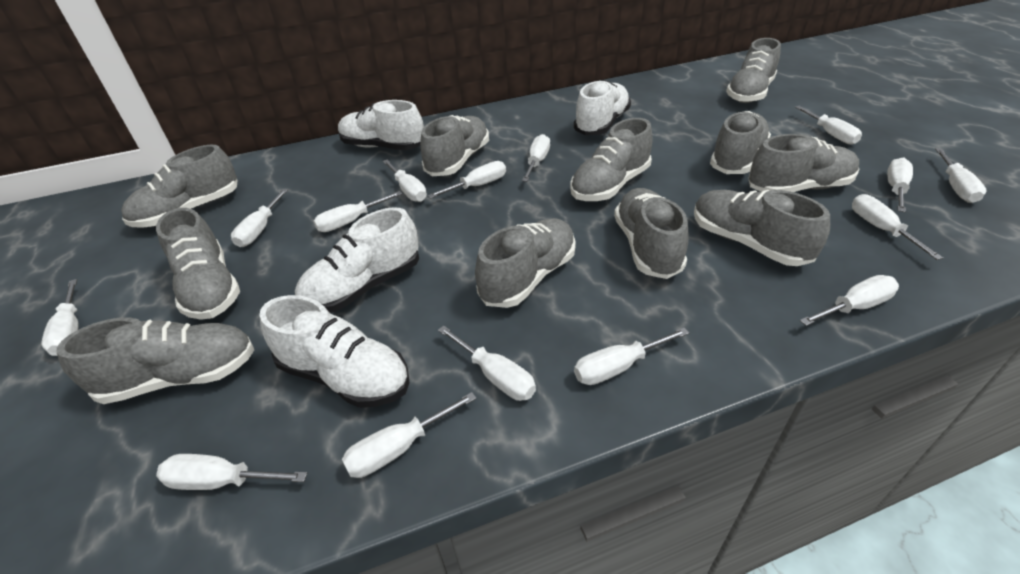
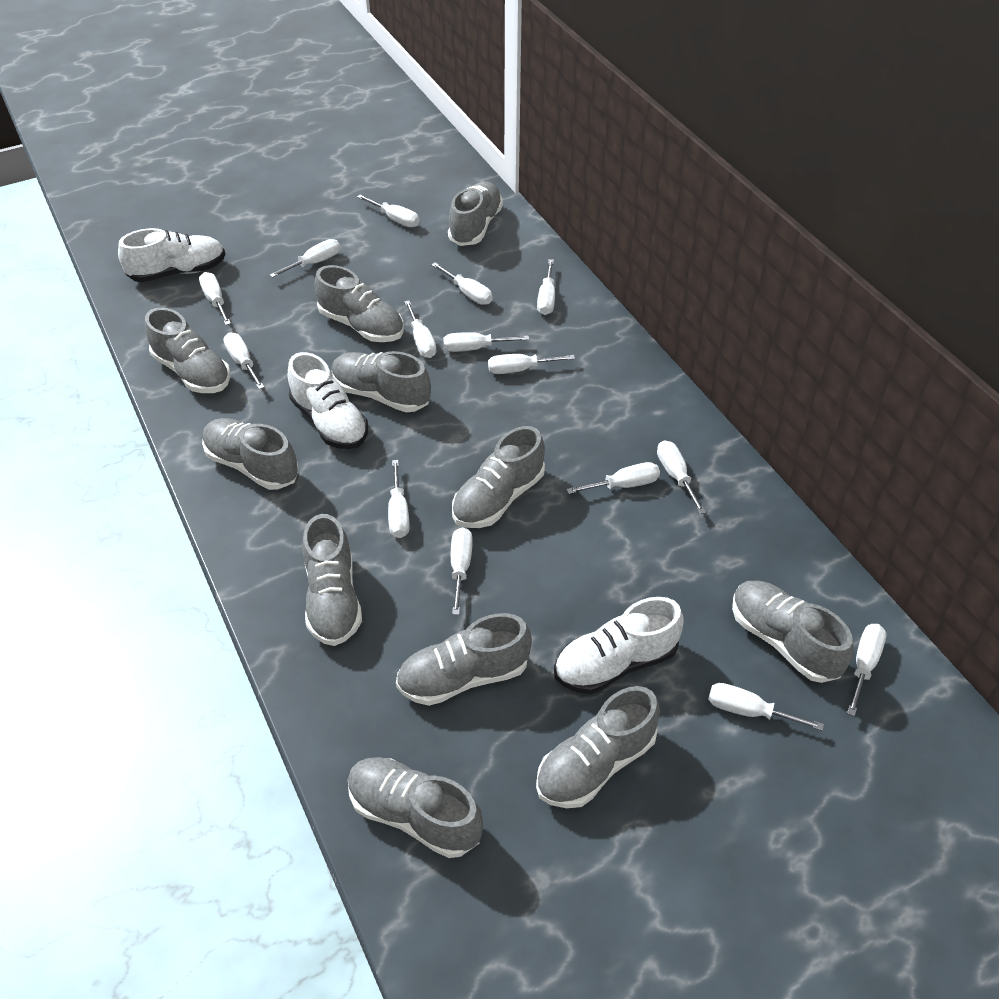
white shoe: 4 -> 3

